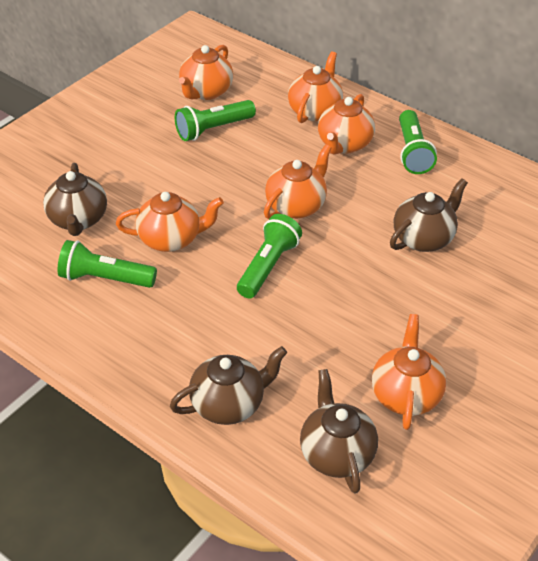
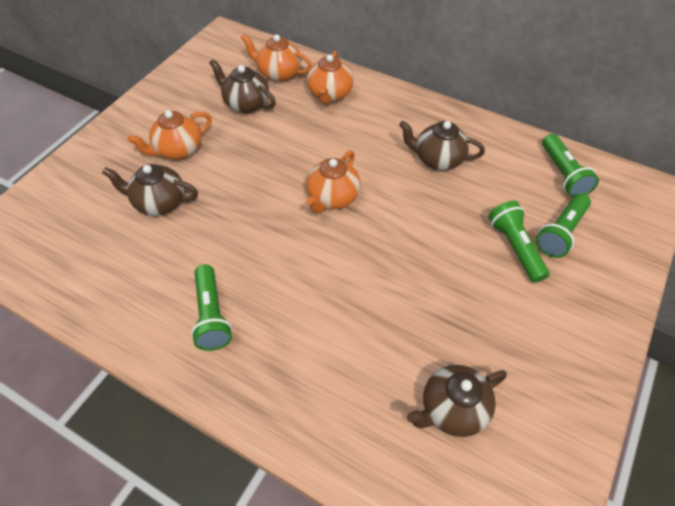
orange teapot: 6 -> 4

